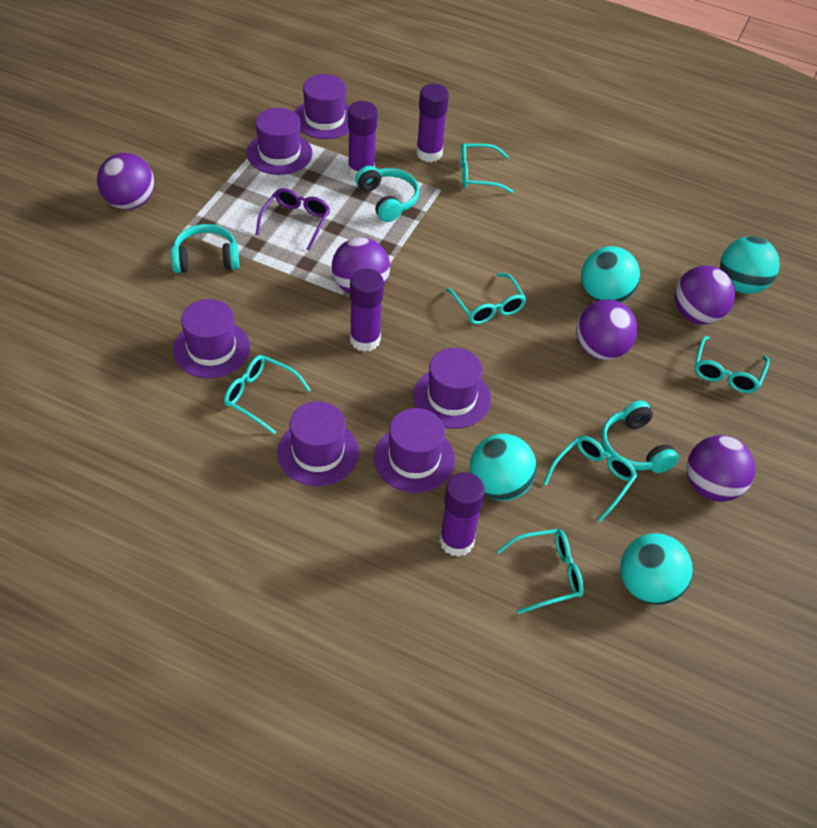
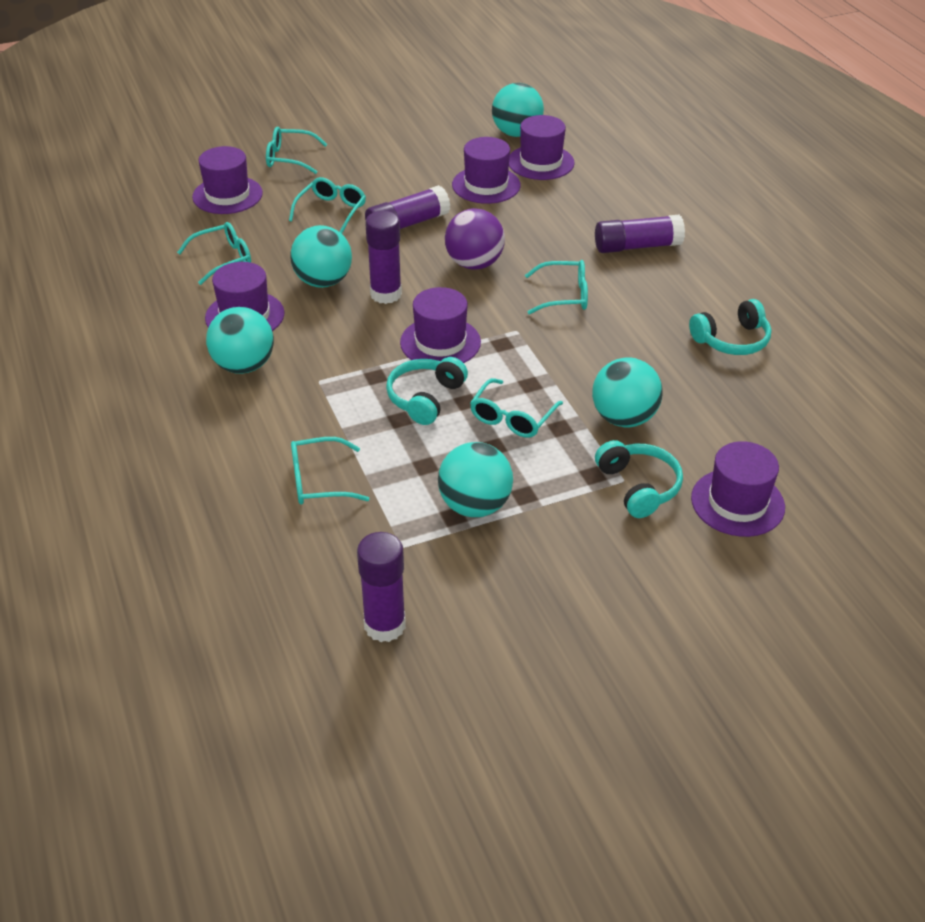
purple ball: 5 -> 1
purple glasses: 1 -> 0
turquoise ball: 4 -> 5

